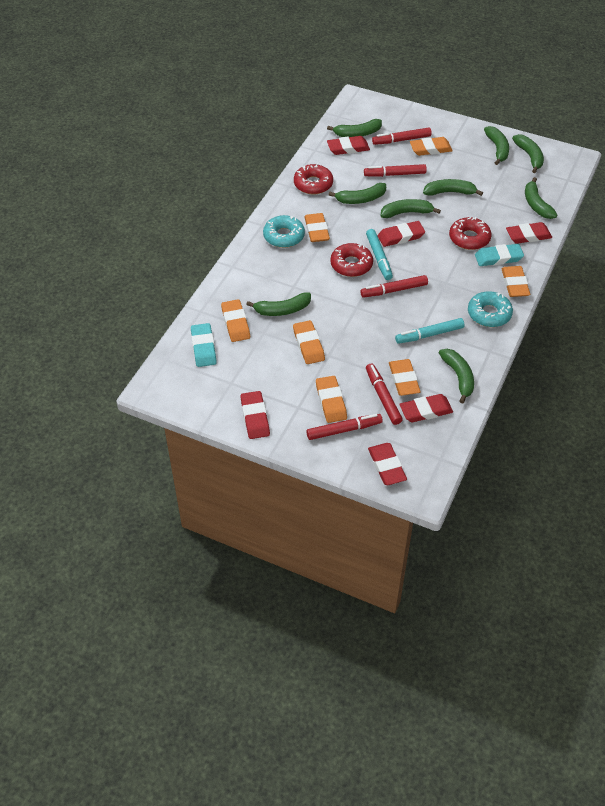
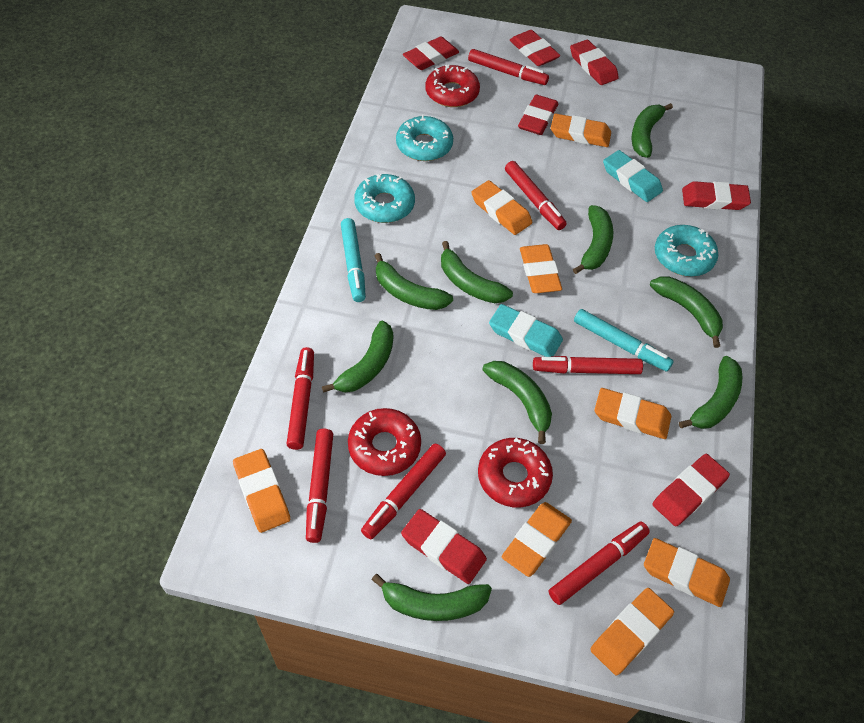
orange eraser: 7 -> 8
red eraser: 6 -> 7
red marker: 5 -> 7
turquoise donut: 2 -> 3

